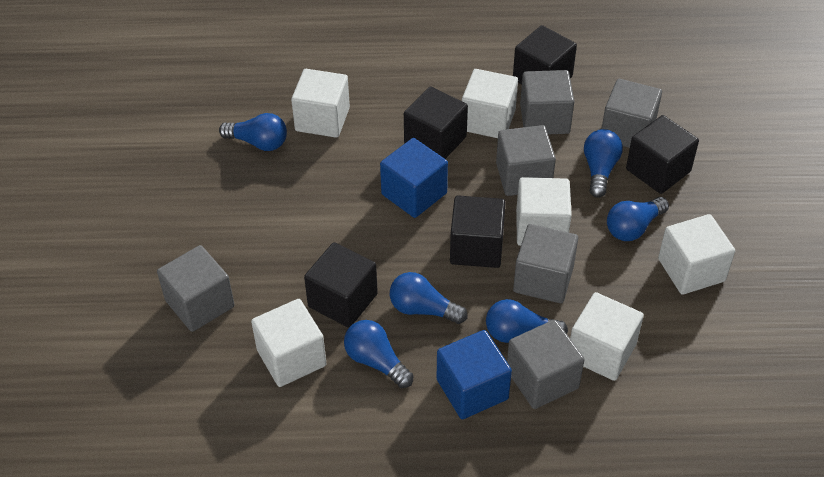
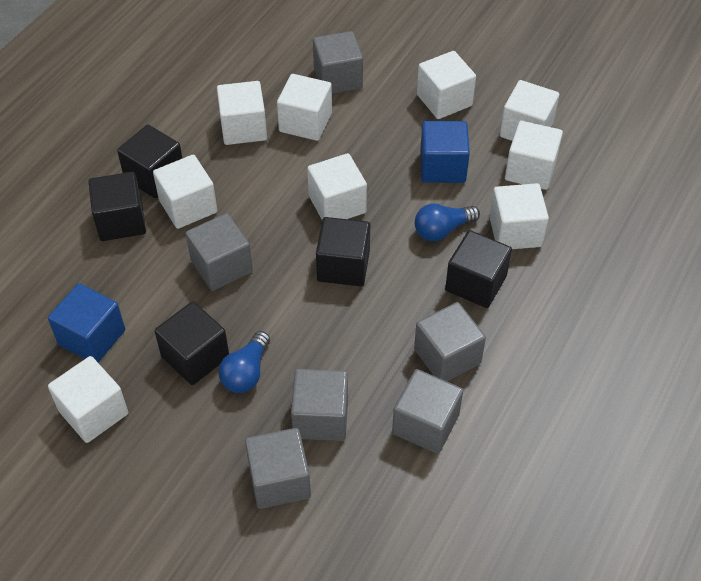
blue light bulb: 6 -> 2
white cube: 6 -> 9

